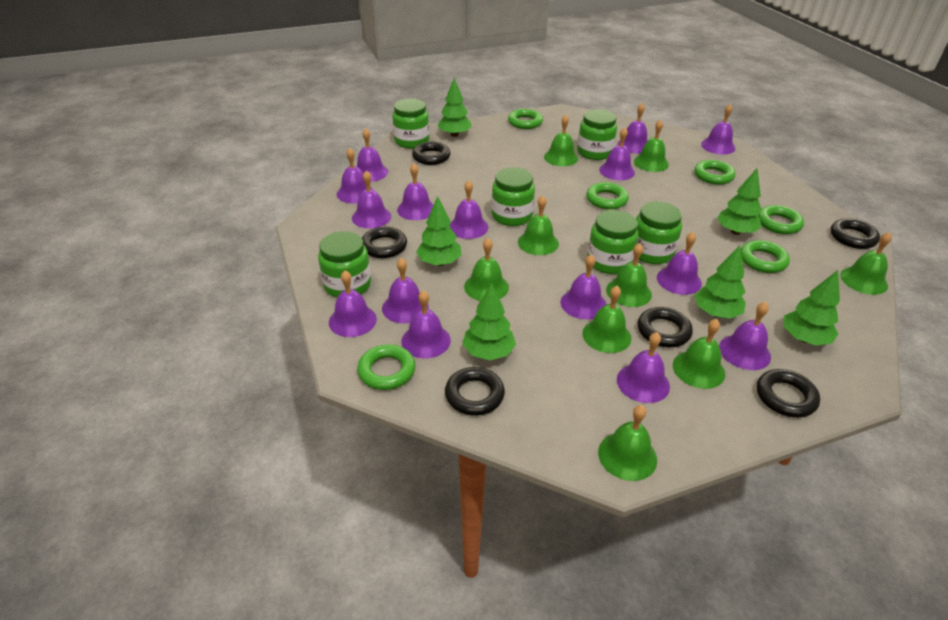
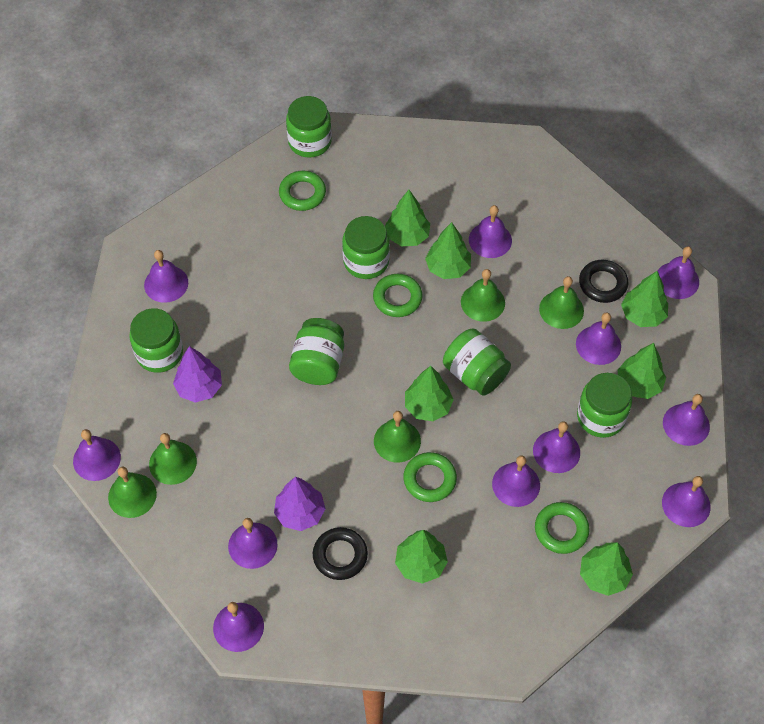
black ring: 6 -> 2
green bell: 9 -> 5
green ring: 6 -> 4
green tree: 6 -> 7
purple bell: 15 -> 11
purple tree: 0 -> 2

